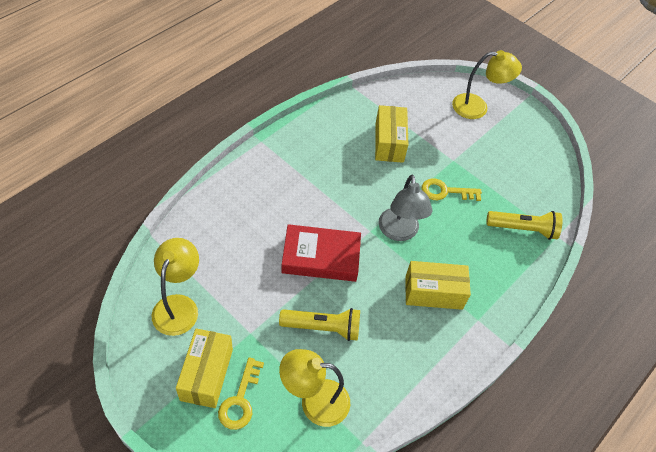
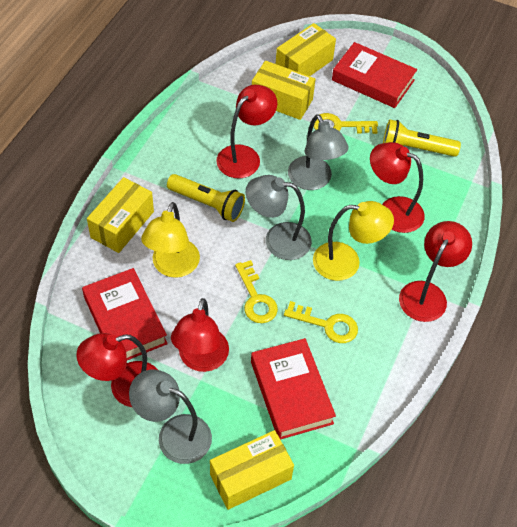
grey lamp: 1 -> 3
red book: 1 -> 3
red lamp: 0 -> 5
yellow box: 3 -> 4
yellow key: 2 -> 3
yellow lamp: 3 -> 2

